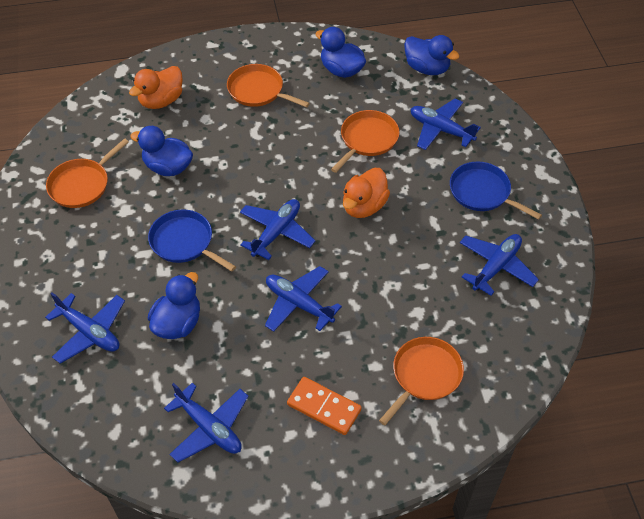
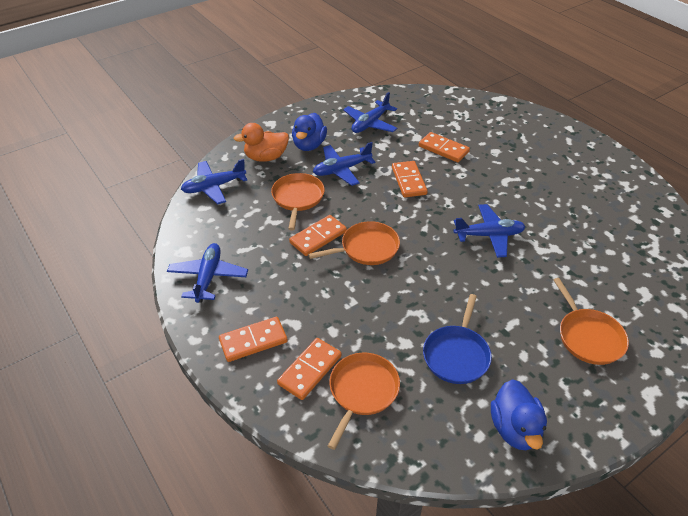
blue duck: 4 -> 2
blue pan: 2 -> 1
blue plane: 6 -> 5
orange domino: 1 -> 5
orange duck: 2 -> 1

